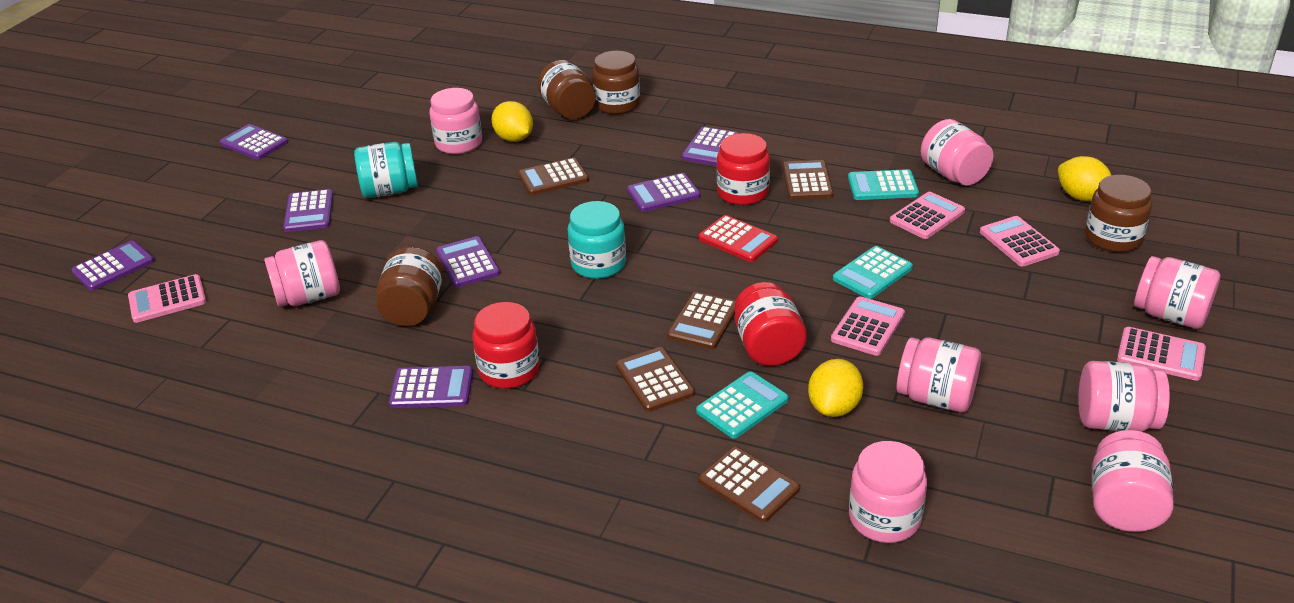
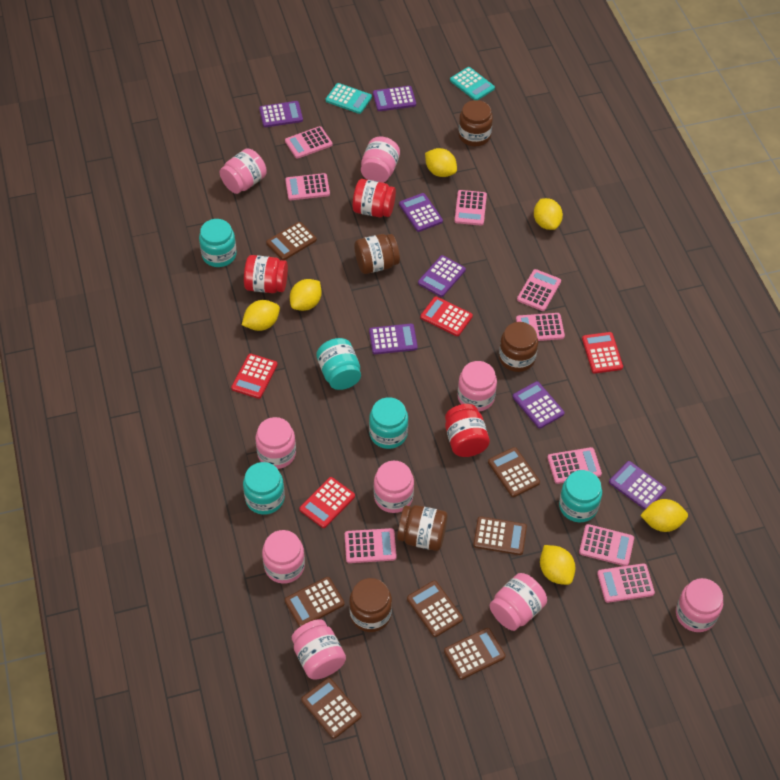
brown calculator: 5 -> 7
brown jar: 4 -> 5
pink calculator: 5 -> 9
pink jar: 8 -> 9
red calculator: 1 -> 4
turquoise calculator: 3 -> 2
turquoise jar: 2 -> 5
yellow lemon: 3 -> 6

